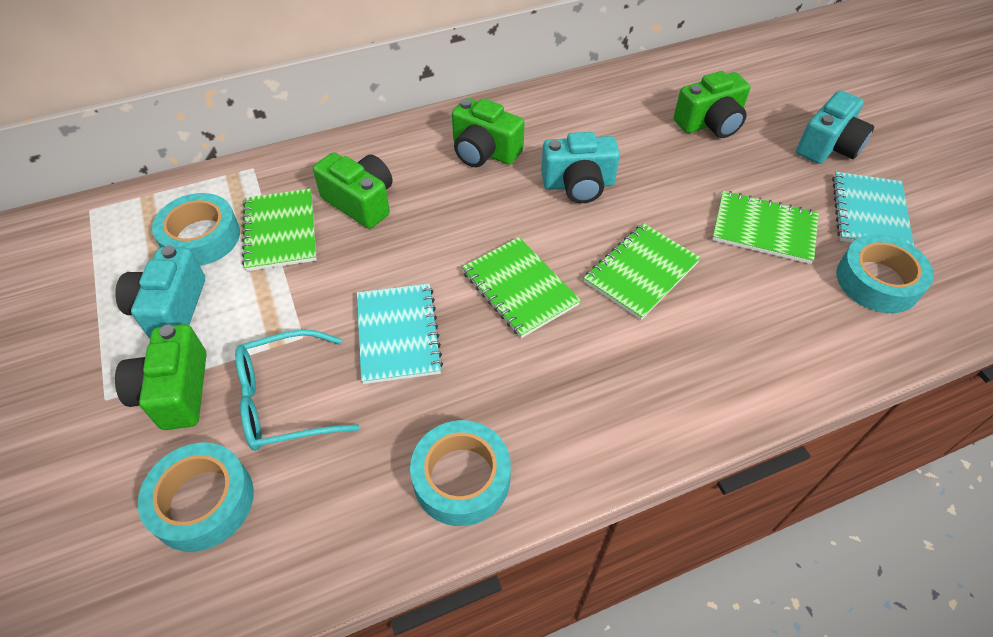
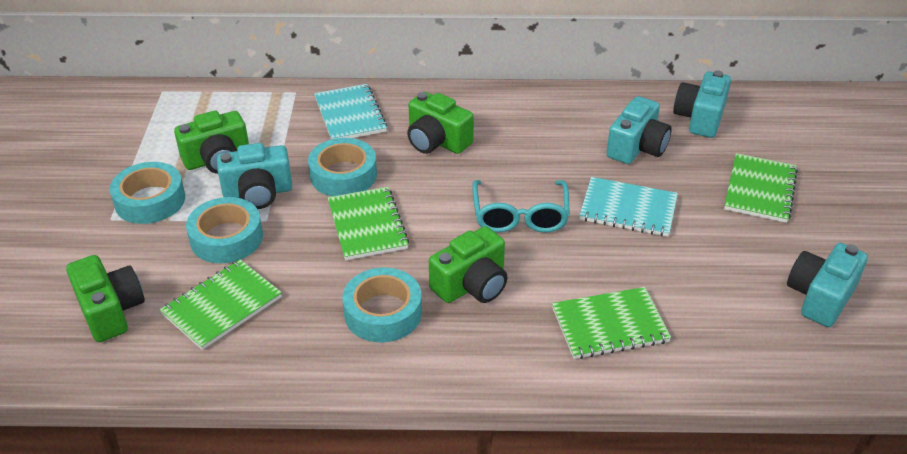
turquoise camera: 3 -> 4

